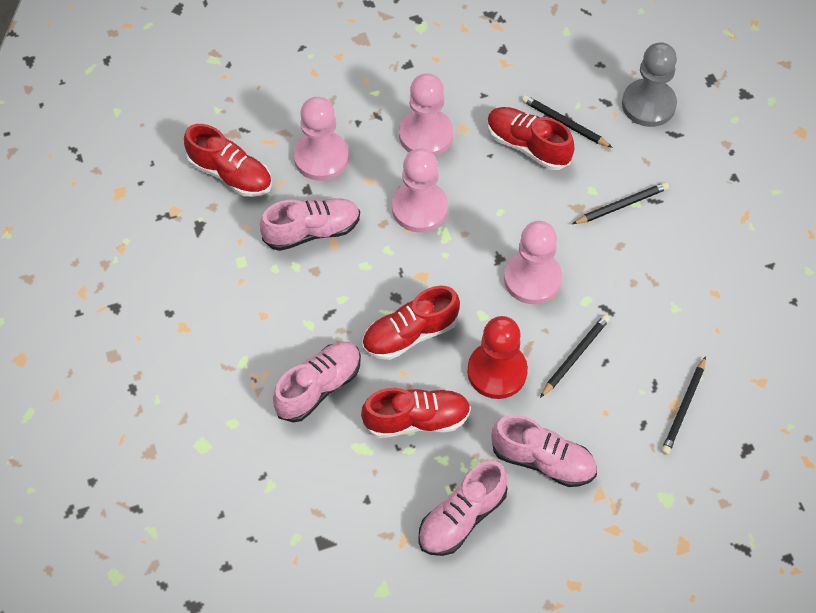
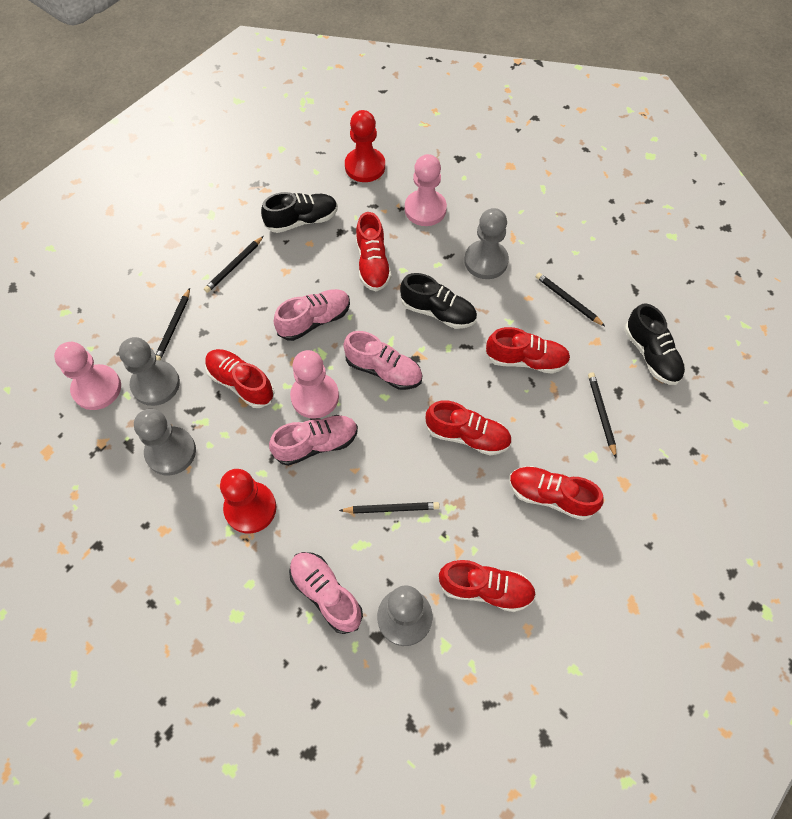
black pencil: 4 -> 5
black shoe: 0 -> 3
grey pawn: 1 -> 4
pink pawn: 4 -> 3
red pawn: 1 -> 2
red shoe: 4 -> 6

